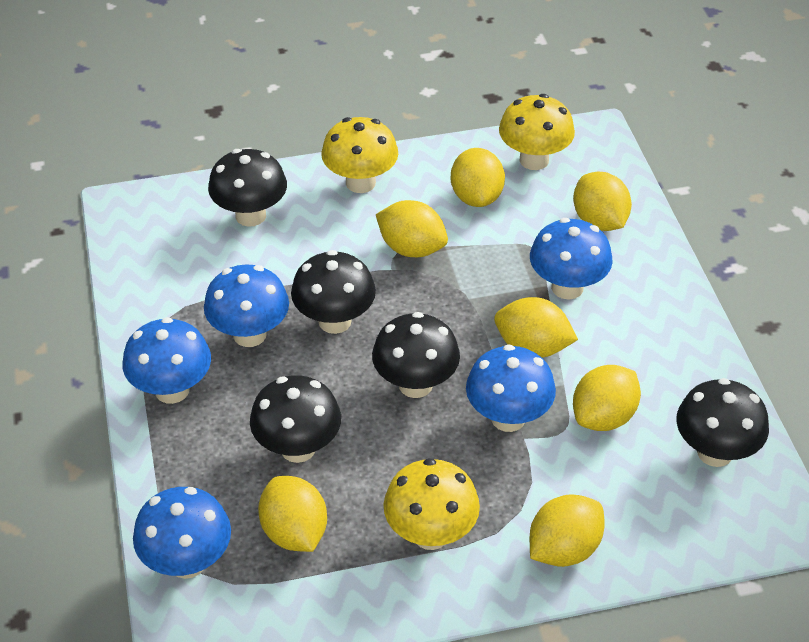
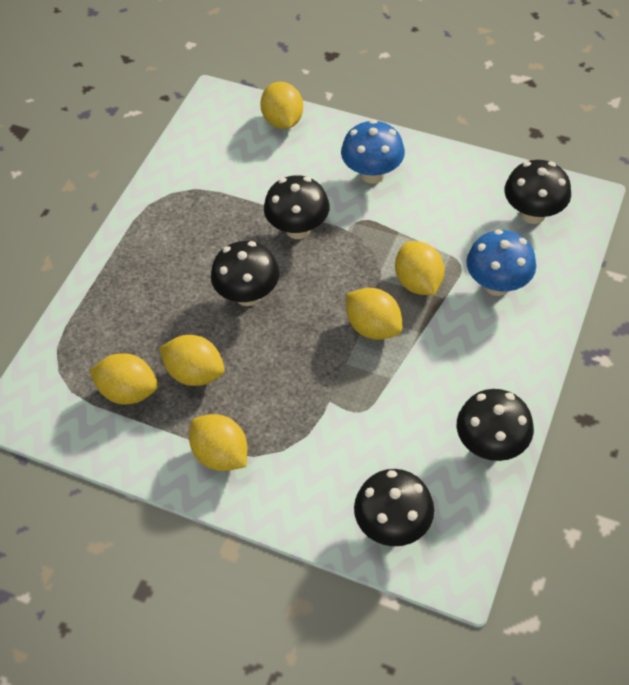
blue mushroom: 5 -> 2
yellow lemon: 7 -> 6
yellow mushroom: 3 -> 0

